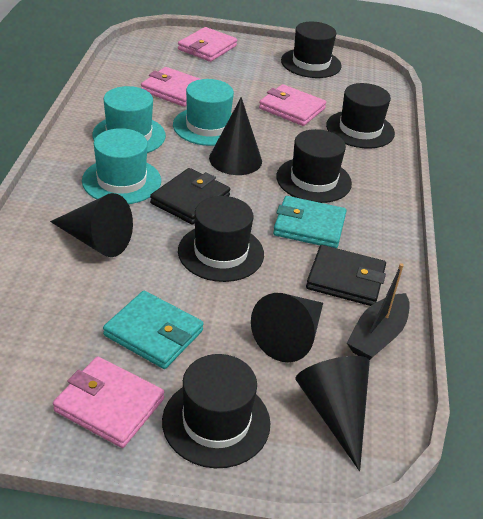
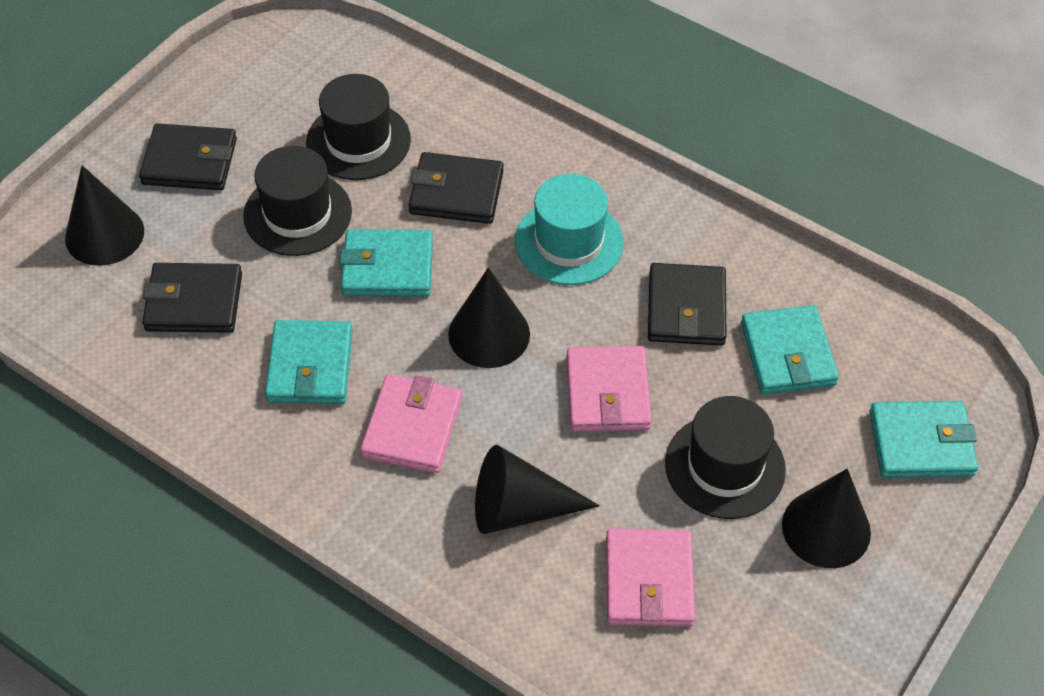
black boat: 1 -> 0
black hat: 5 -> 3
black wallet: 2 -> 4
pink wallet: 4 -> 3
turquoise hat: 3 -> 1
turquoise wallet: 2 -> 4

